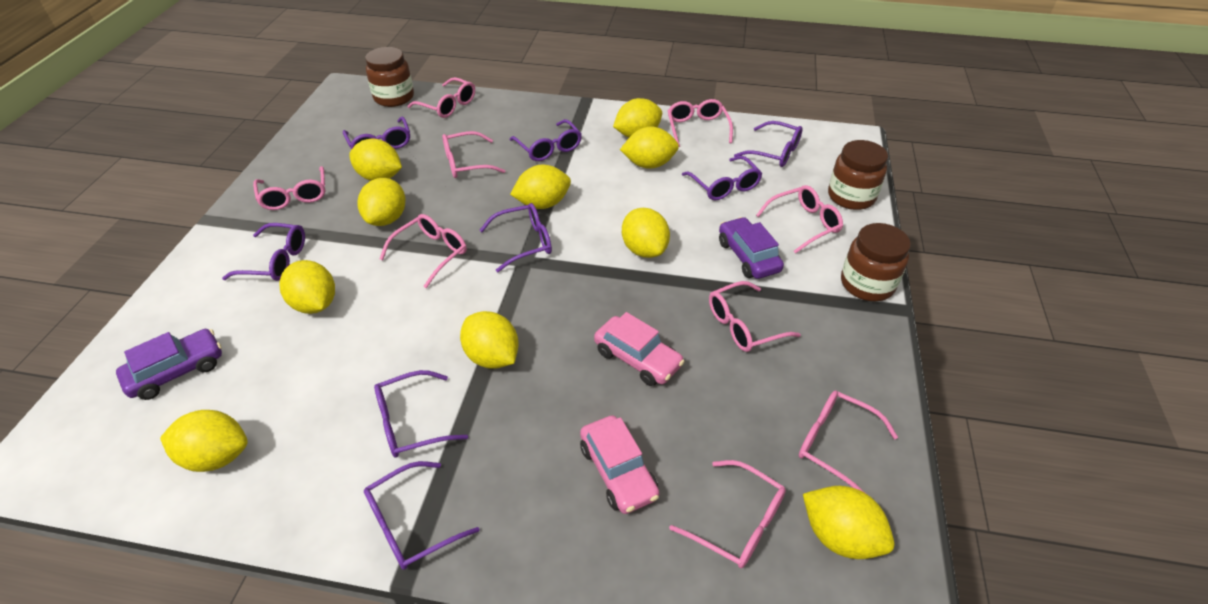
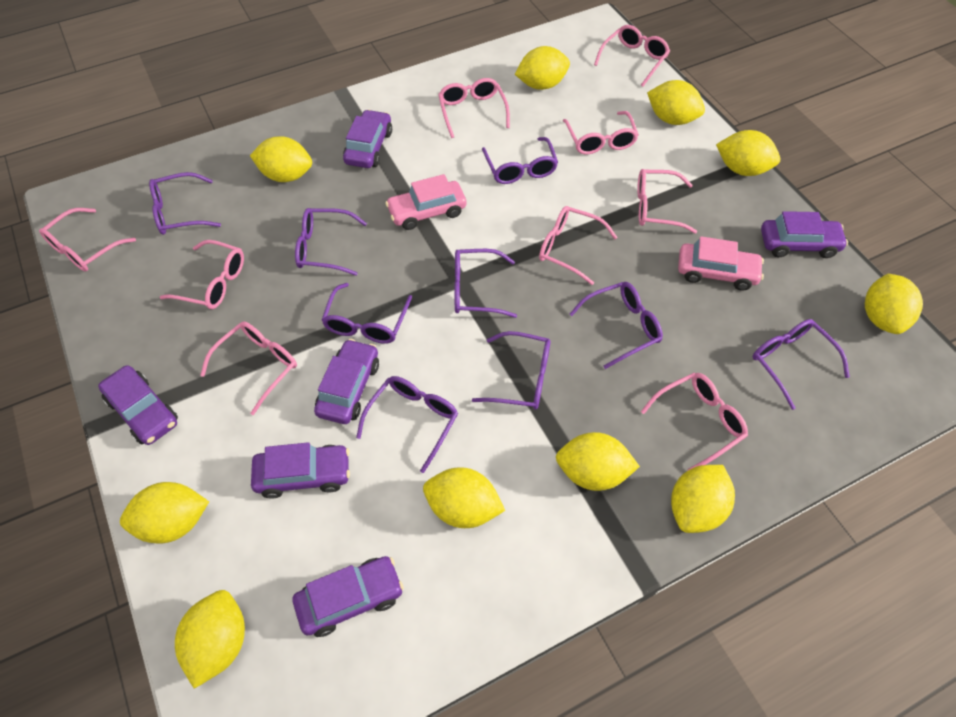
brown jar: 3 -> 0
purple car: 2 -> 6
purple glasses: 8 -> 9

